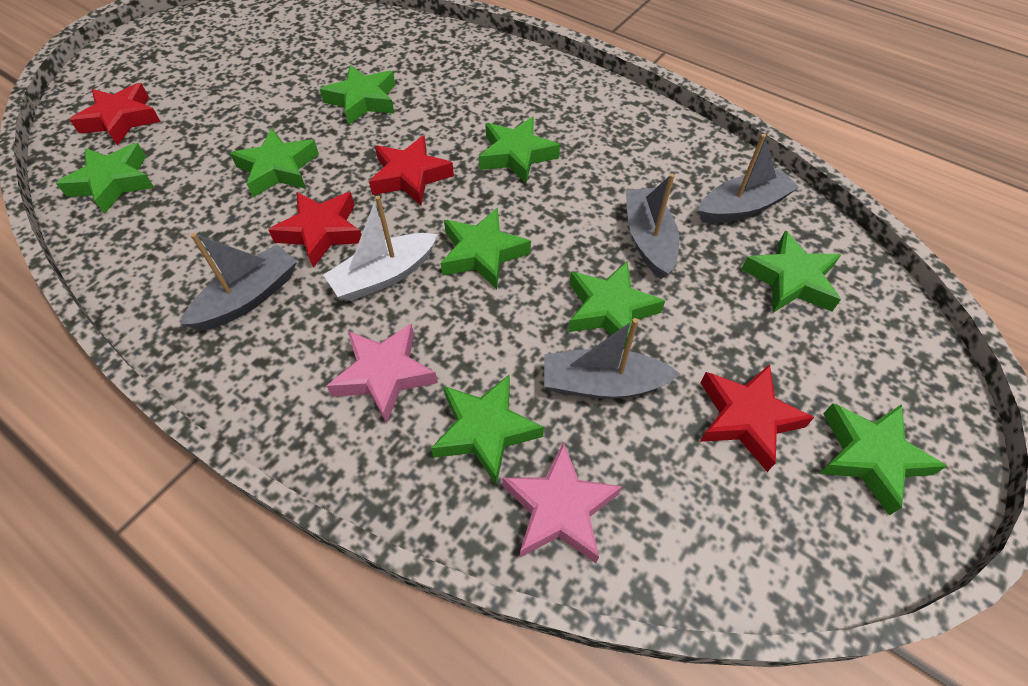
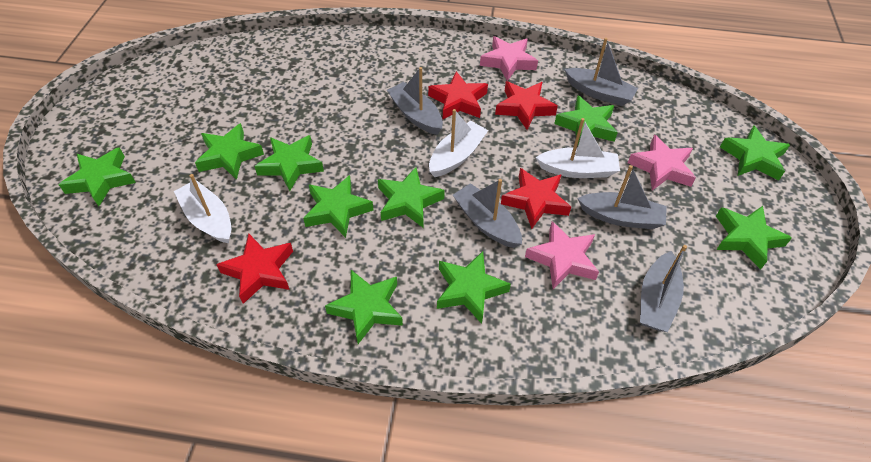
green star: 9 -> 10
grey boat: 4 -> 5
pink star: 2 -> 3
white boat: 1 -> 3

